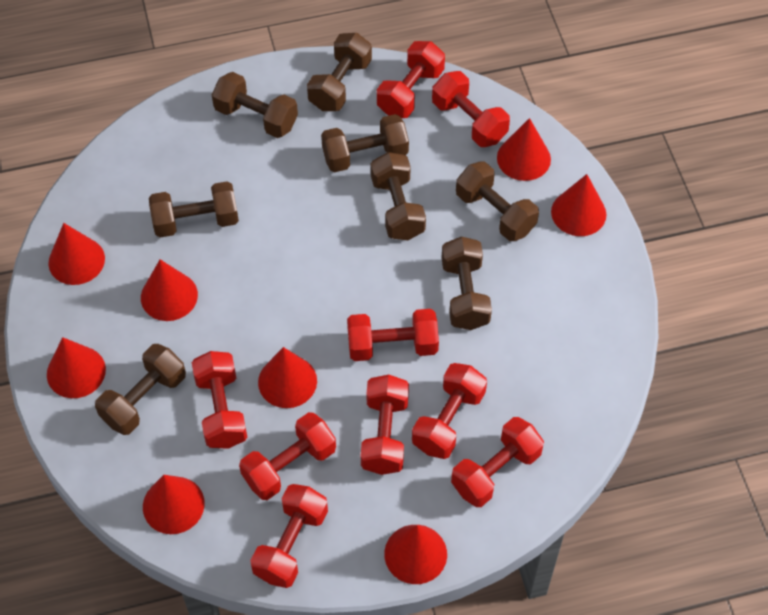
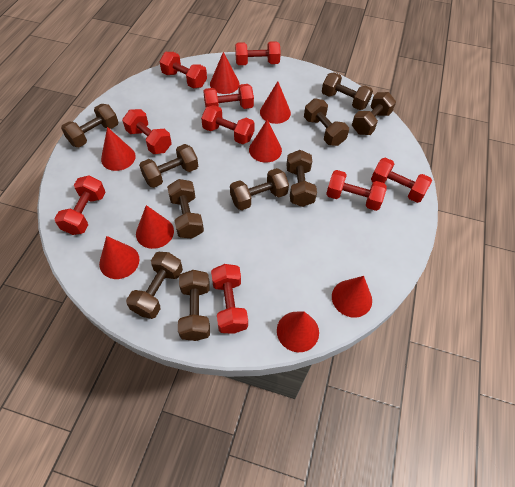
brown dumbbell: 8 -> 10

